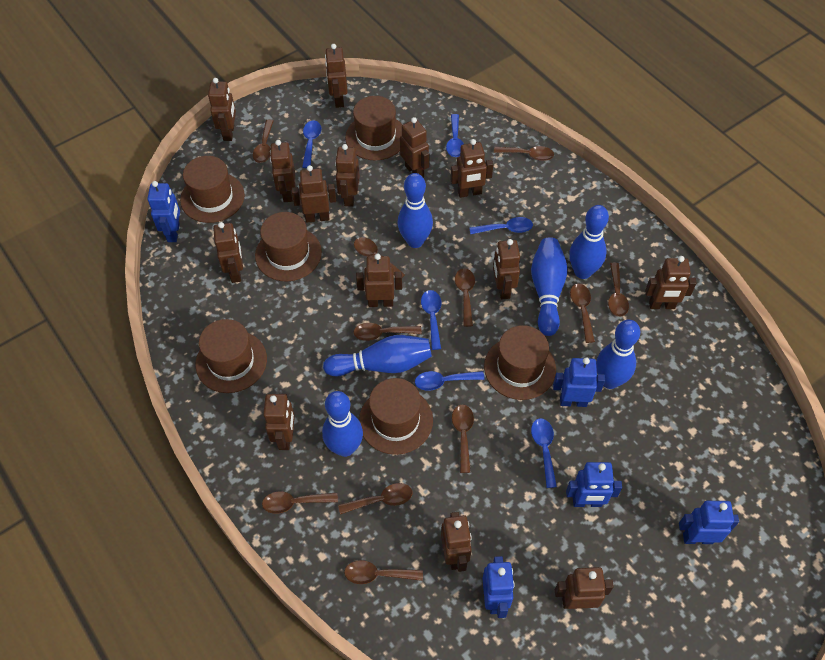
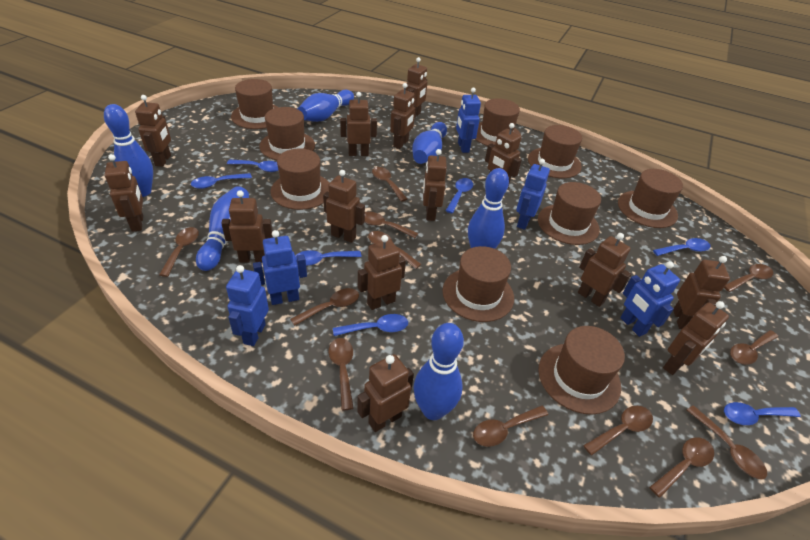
blue spoon: 6 -> 7
brown hat: 6 -> 9
brown spoon: 11 -> 12

